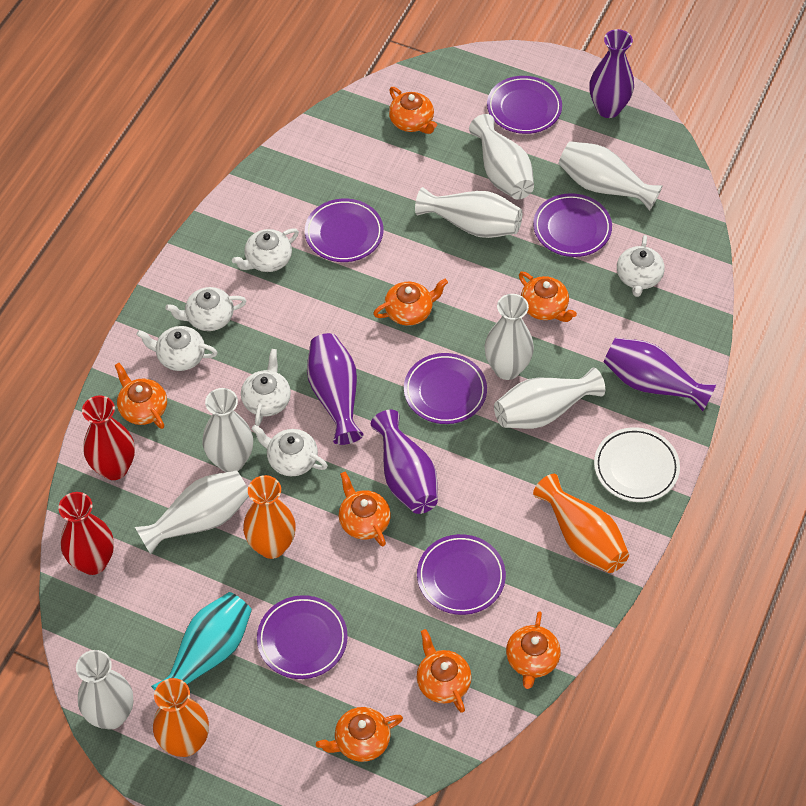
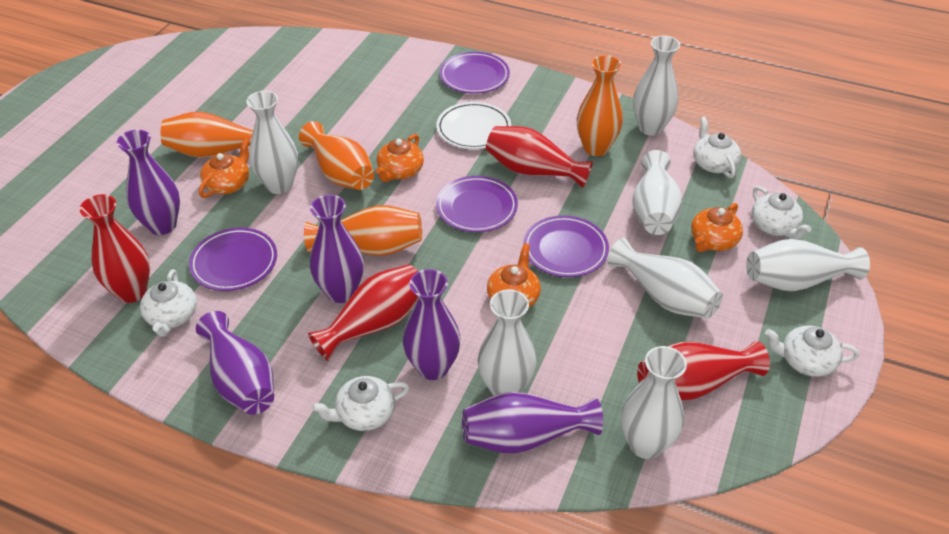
orange teapot: 8 -> 4
orange vase: 3 -> 4
purple plate: 6 -> 4
purple vase: 4 -> 5
red vase: 2 -> 4
turquoise vase: 1 -> 0
white teapot: 6 -> 5
white vase: 8 -> 7

